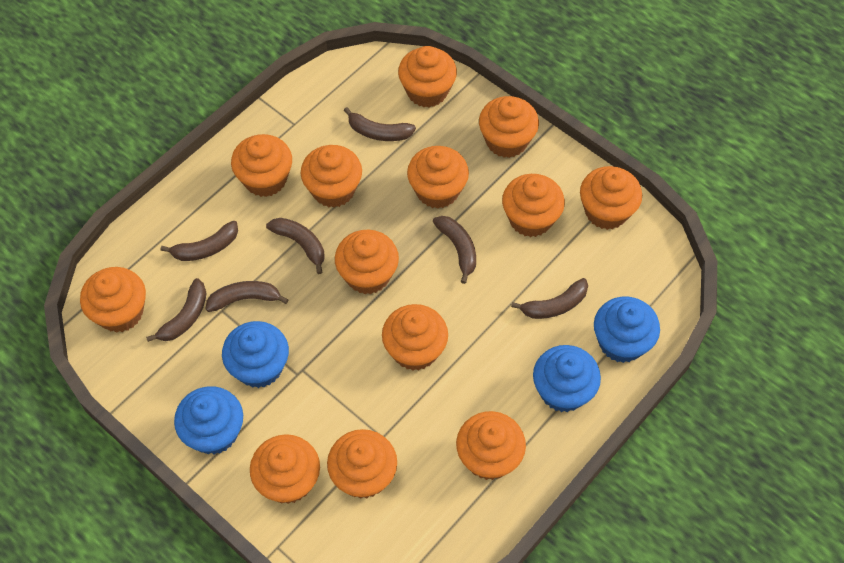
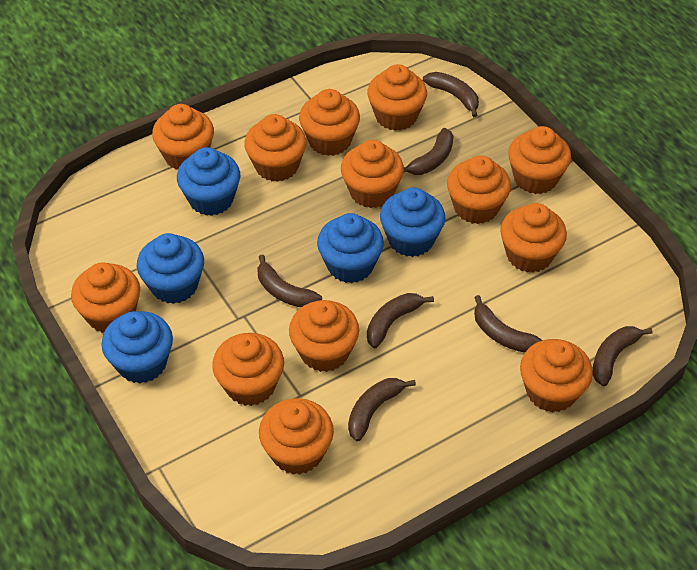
blue cupcake: 4 -> 5

